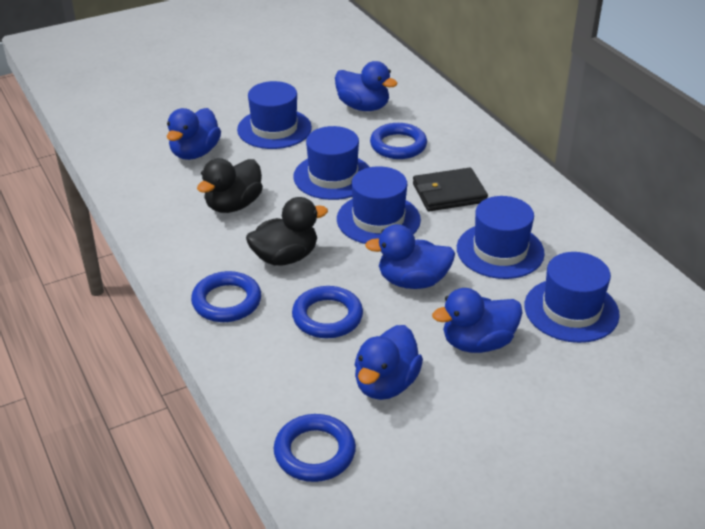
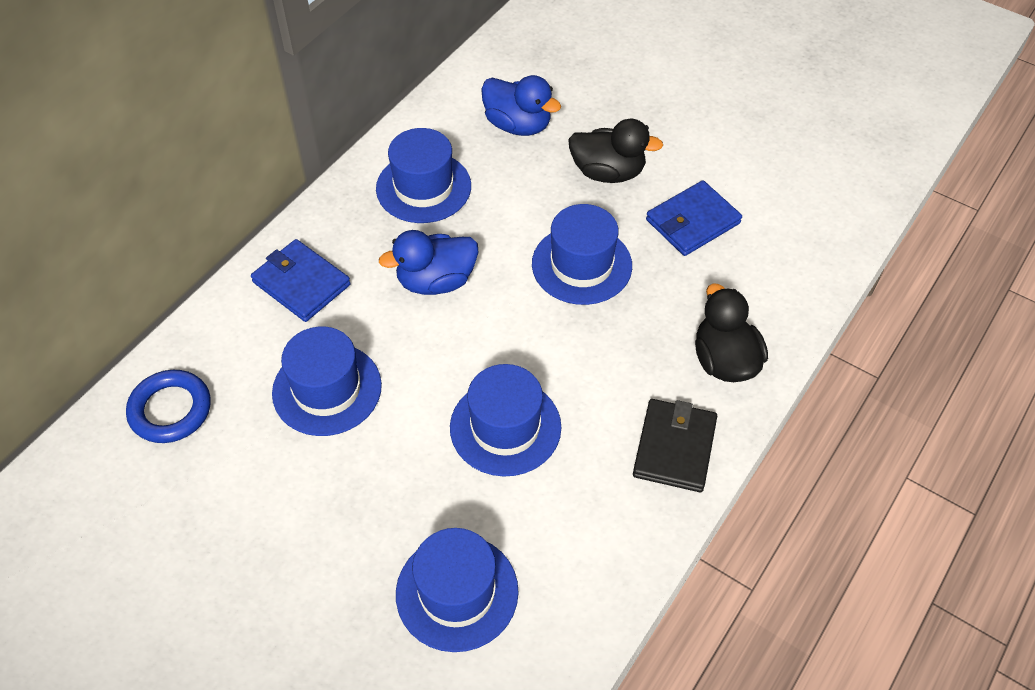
blue duck: 5 -> 2
blue ring: 4 -> 1
blue wallet: 0 -> 2

